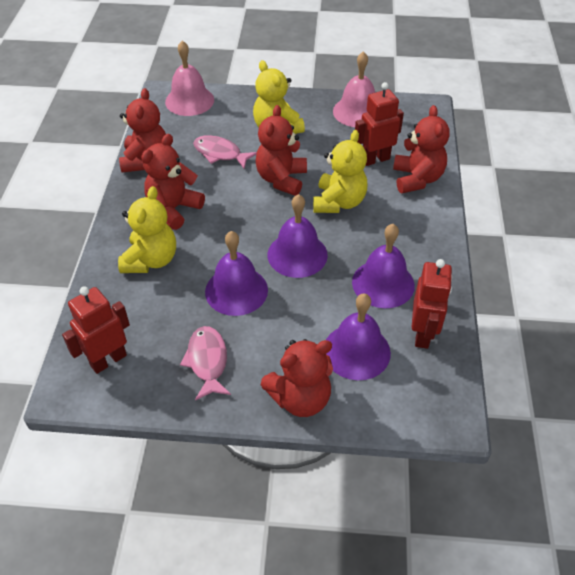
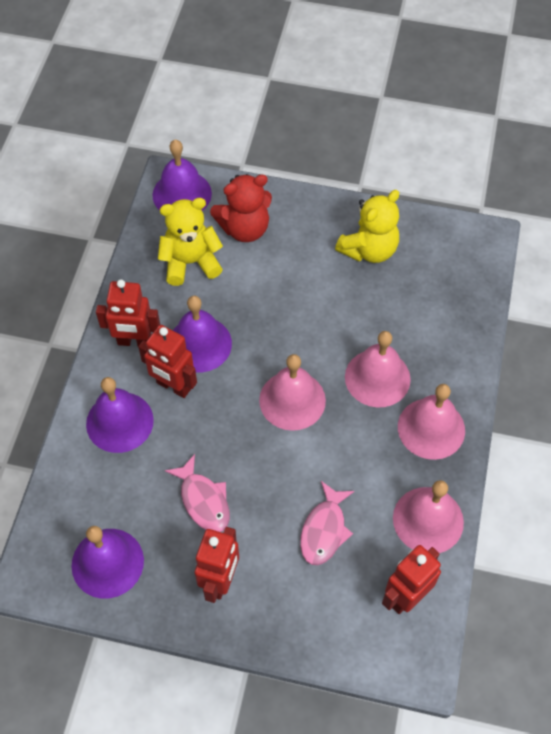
pink bell: 2 -> 4
red robot: 3 -> 4
red teddy bear: 5 -> 1
yellow teddy bear: 3 -> 2

